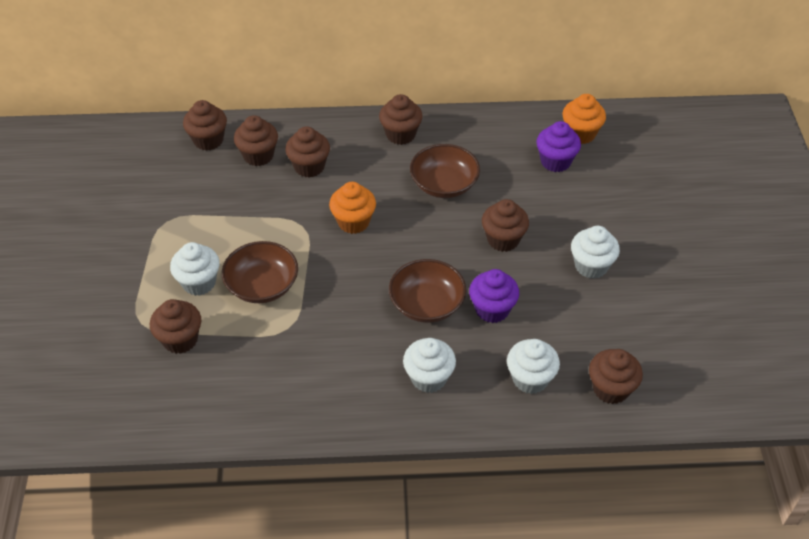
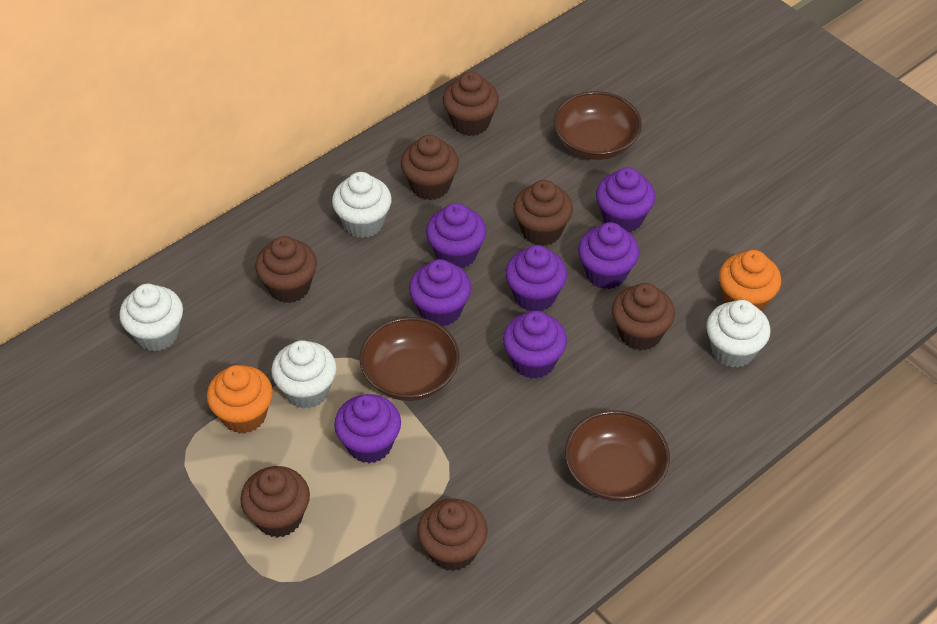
purple cupcake: 2 -> 7

